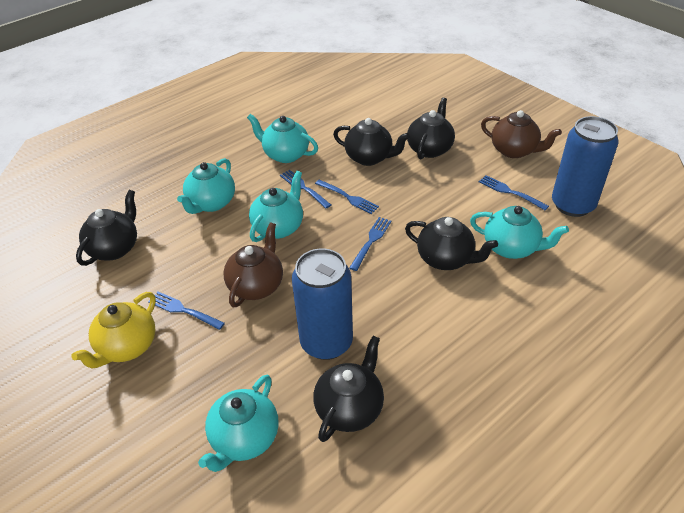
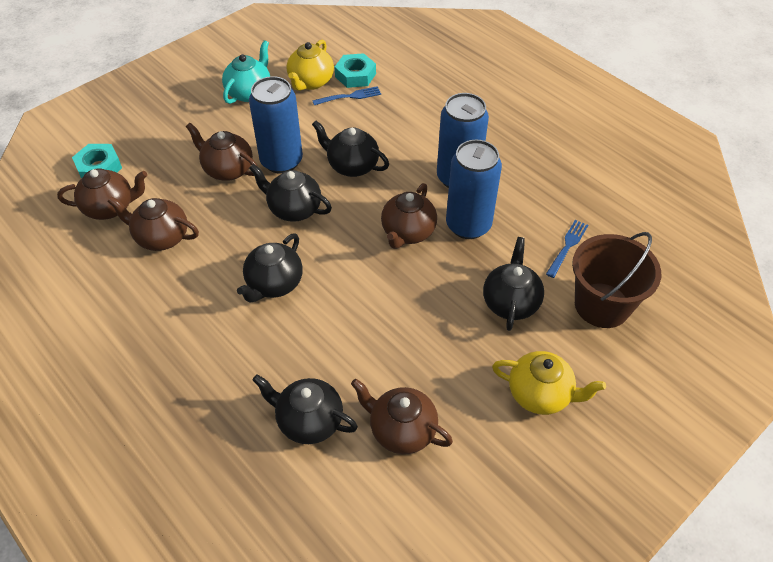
blue can: 2 -> 3
blue fork: 5 -> 2
brown bucket: 0 -> 1
brown teapot: 2 -> 5
turquoise nut: 0 -> 2
turquoise teapot: 5 -> 1
yellow teapot: 1 -> 2

